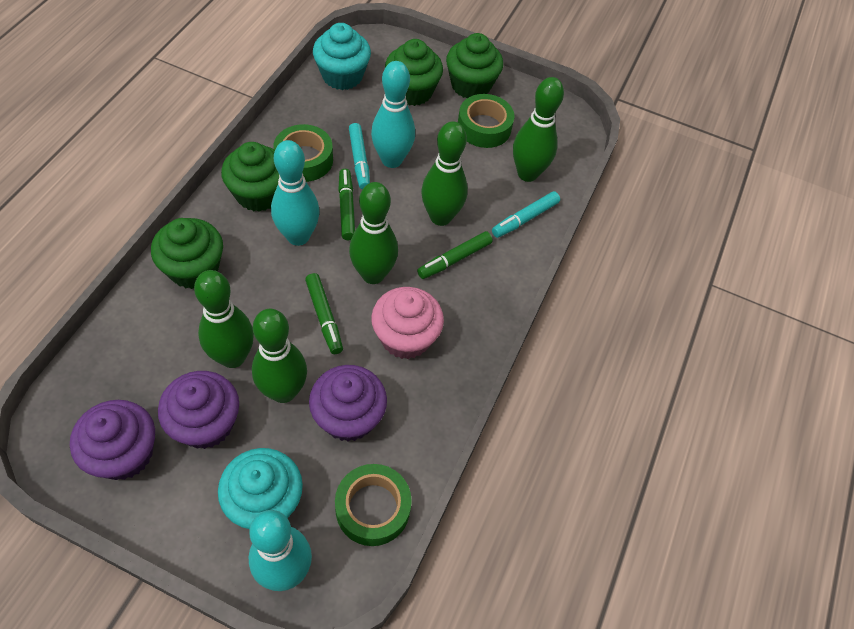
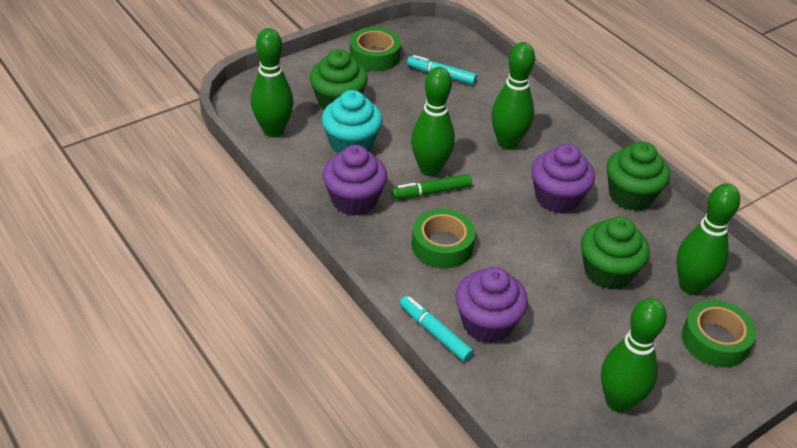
green cupcake: 4 -> 3
green marker: 3 -> 1
pink cupcake: 1 -> 0
turquoise bowling pin: 3 -> 0
turquoise cupcake: 2 -> 1

